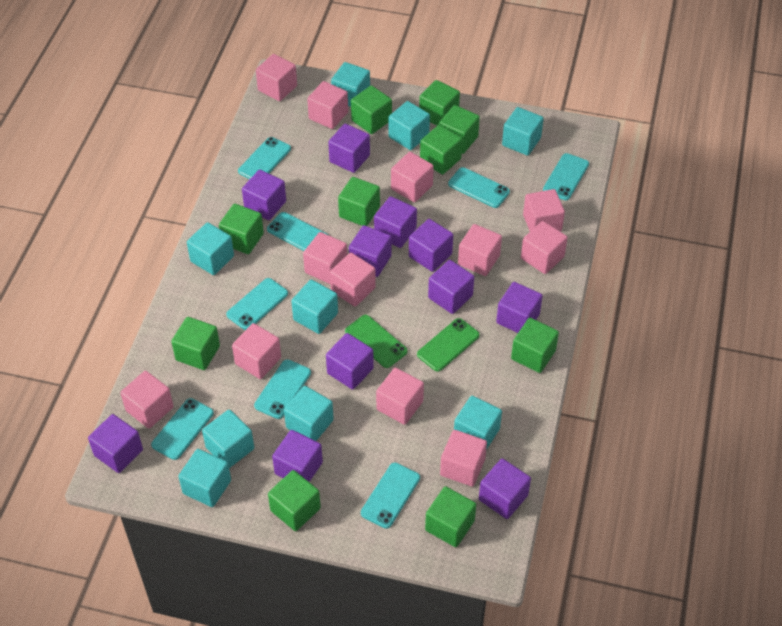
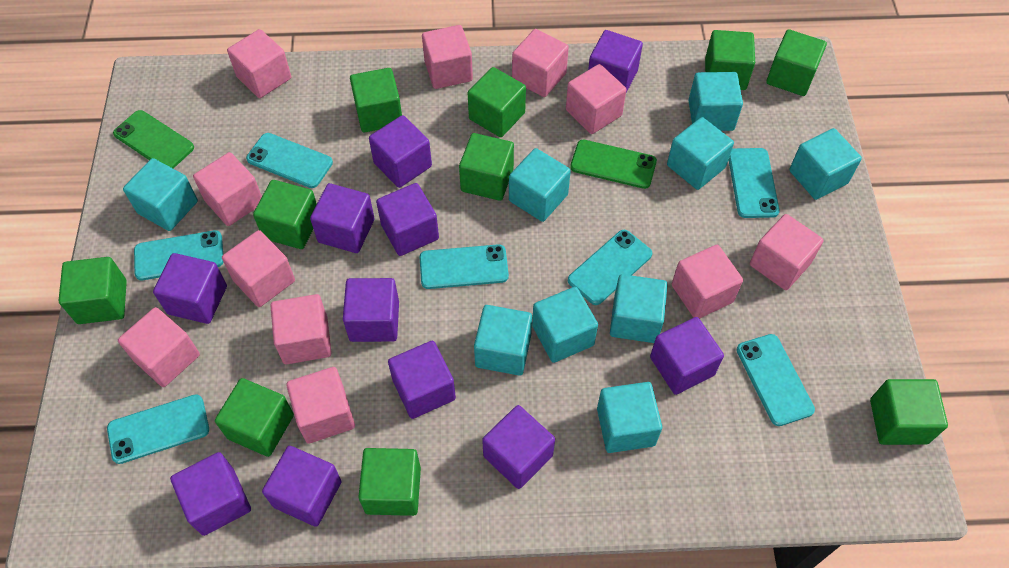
pink cube: 12 -> 11
turquoise phone: 8 -> 7

